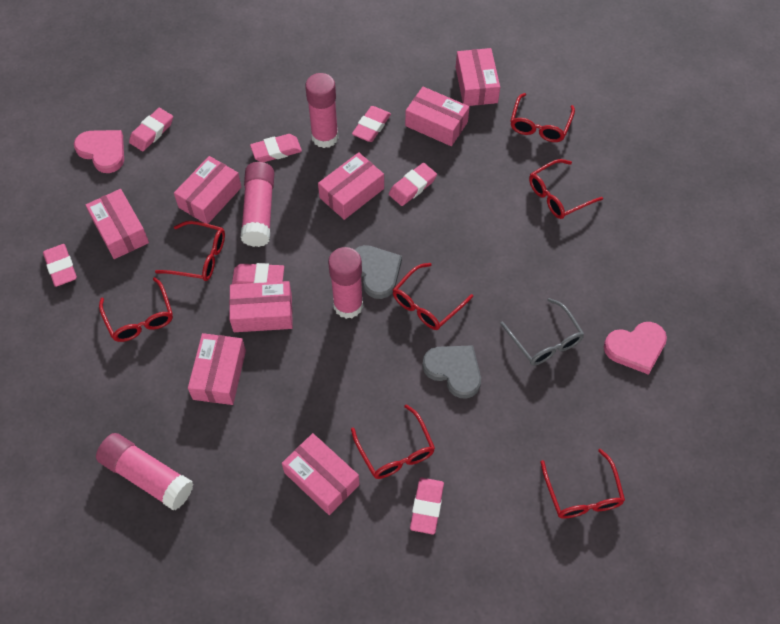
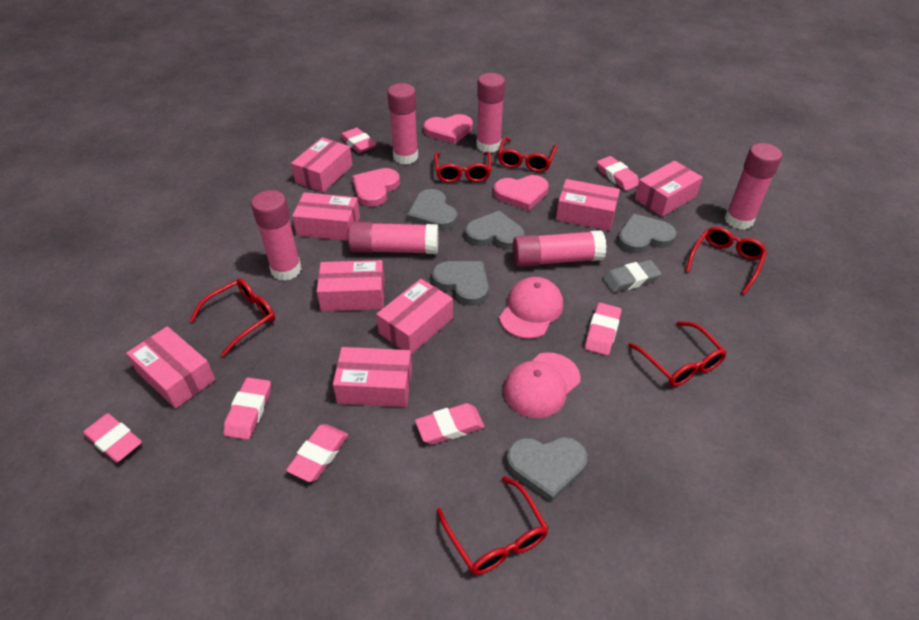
grey eraser: 0 -> 1
grey glasses: 1 -> 0
grey heart: 2 -> 5
pink cap: 0 -> 2
pink glue stick: 4 -> 6
pink heart: 2 -> 3
red glasses: 7 -> 6

